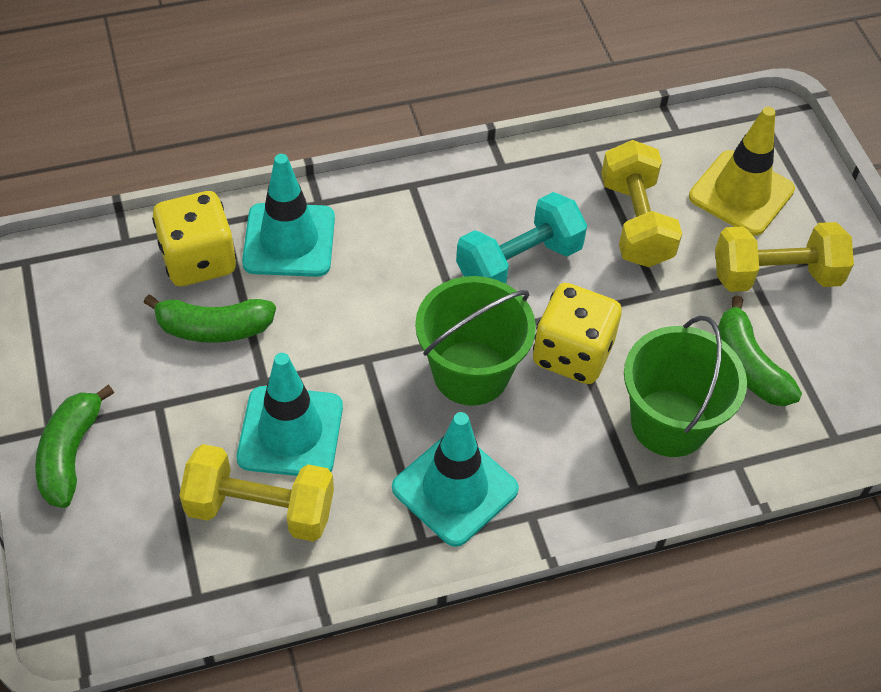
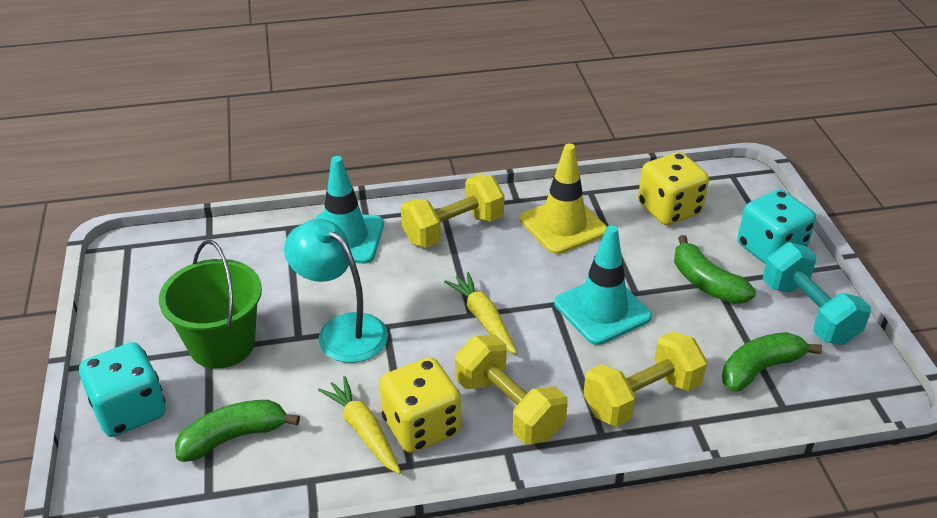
green bucket: 2 -> 1
turquoise dice: 0 -> 2
turquoise lamp: 0 -> 1
turquoise traffic cone: 3 -> 2
yellow carrot: 0 -> 2

